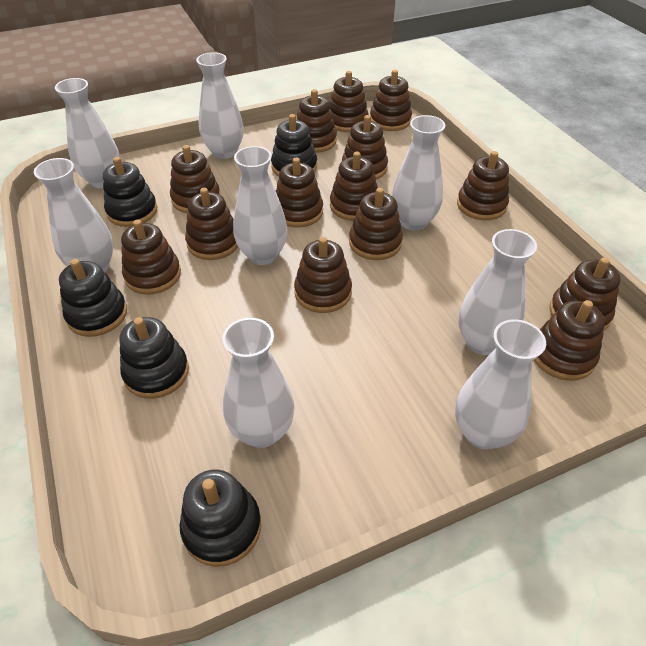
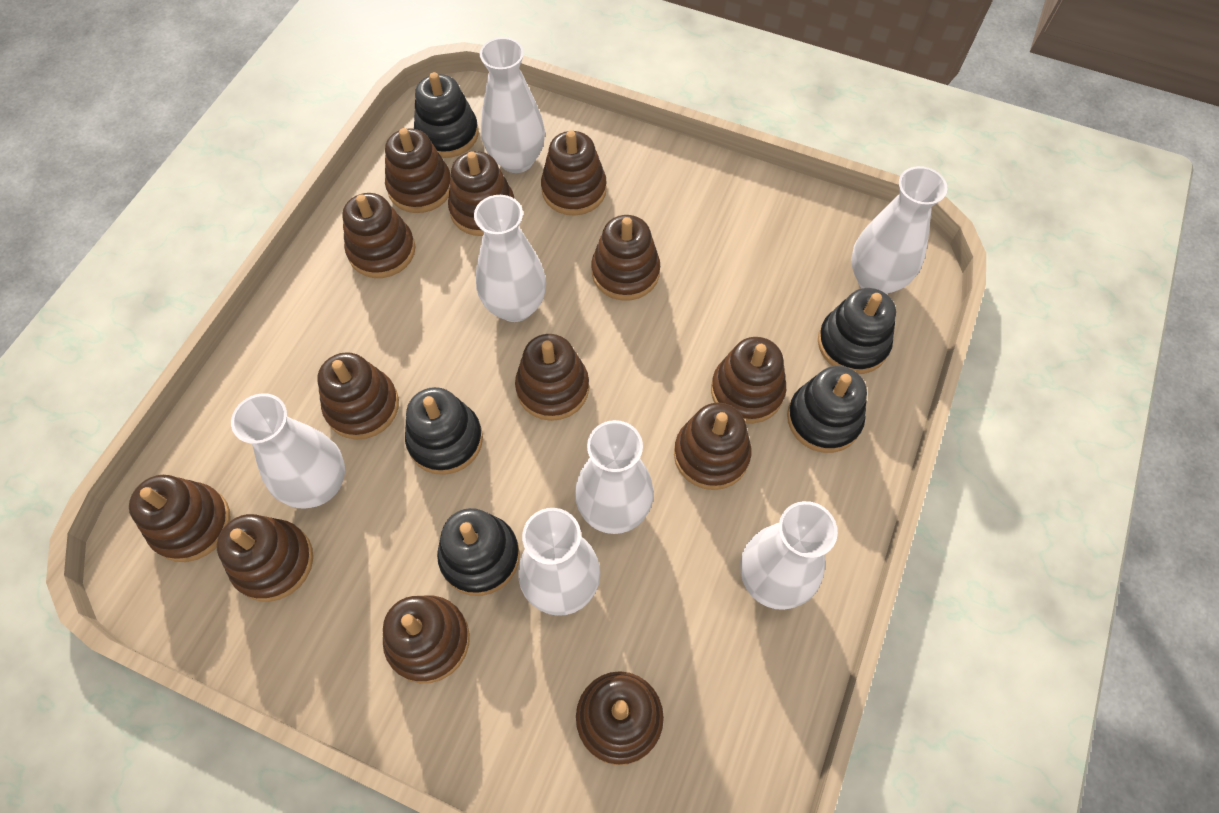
brown stacking toy: 14 -> 13
white vase: 8 -> 7

